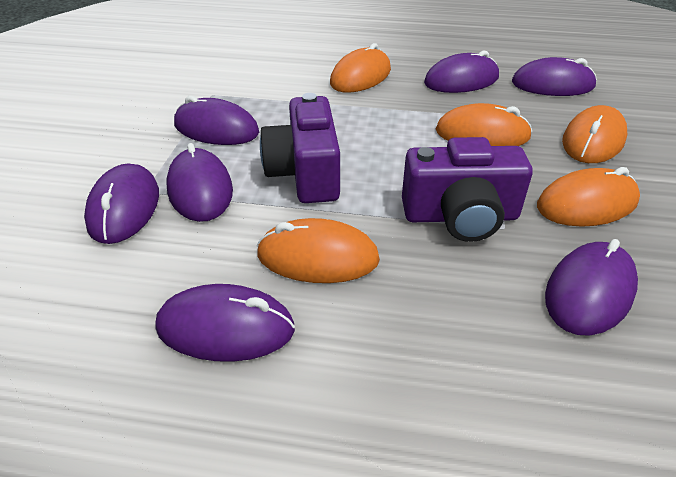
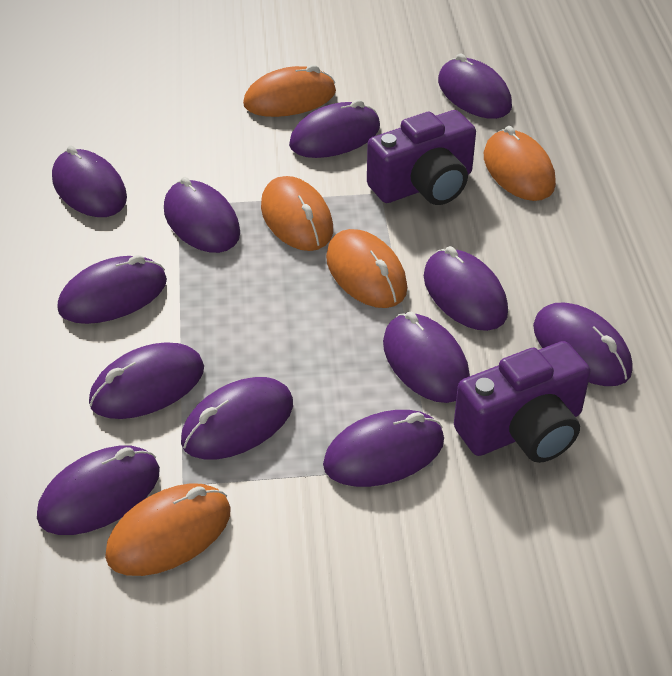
purple mouse: 7 -> 12

